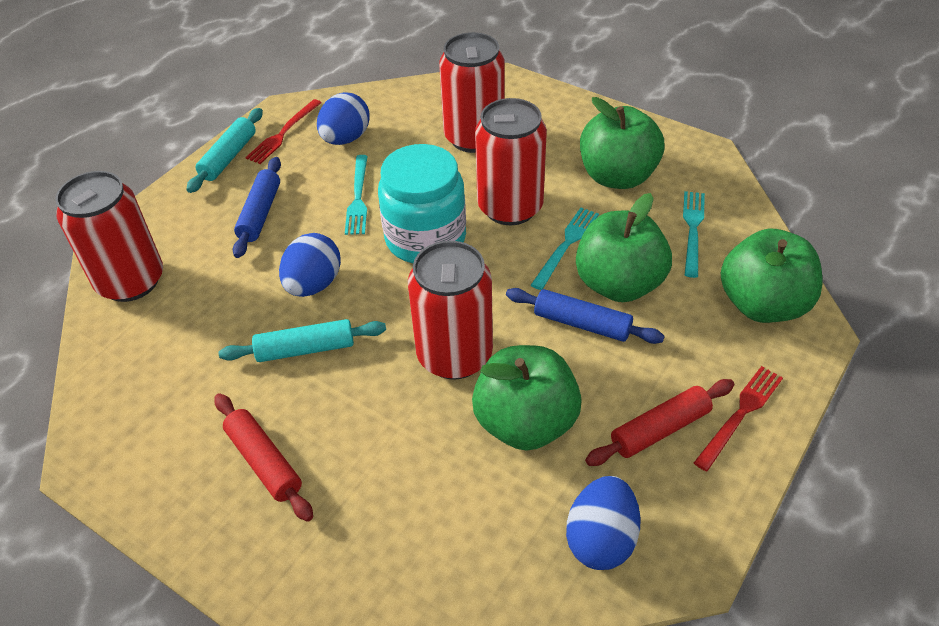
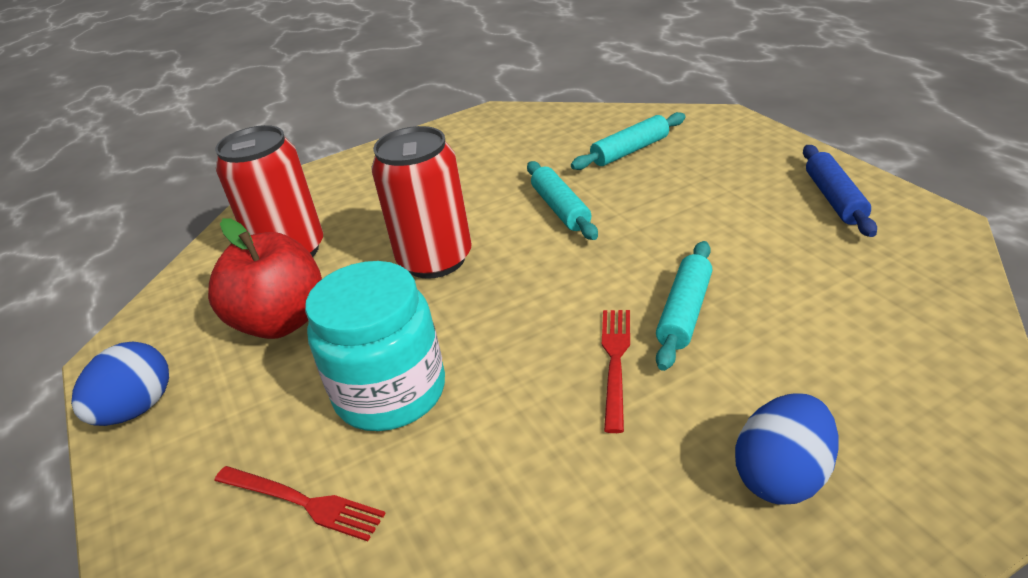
blue egg: 3 -> 2
blue rolling pin: 2 -> 1
green apple: 4 -> 0
red apple: 0 -> 1
red can: 4 -> 2
red rolling pin: 2 -> 0
turquoise fork: 3 -> 0
turquoise rolling pin: 2 -> 3

